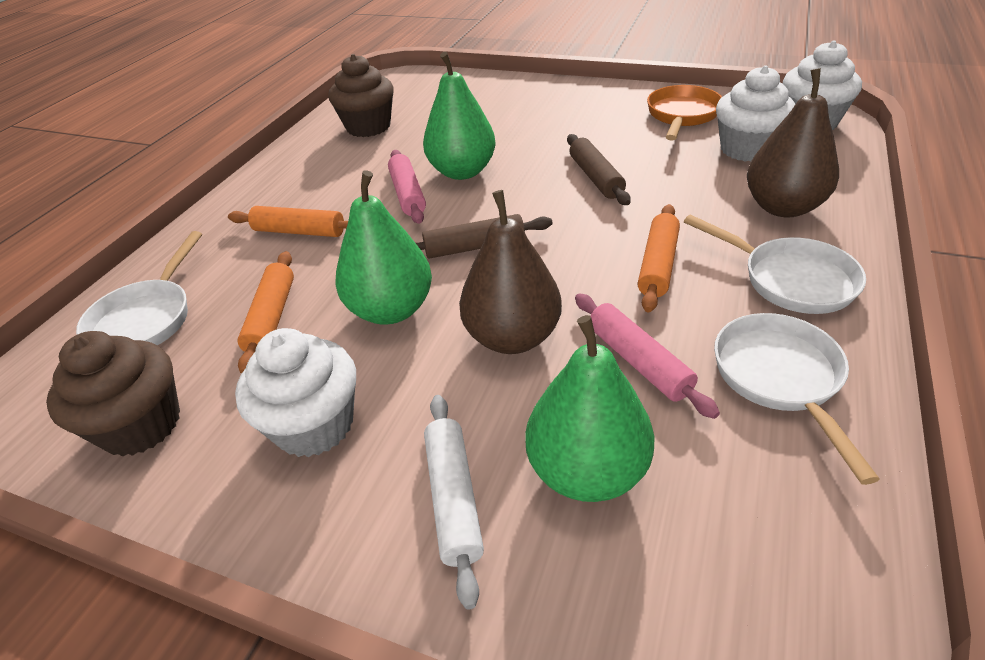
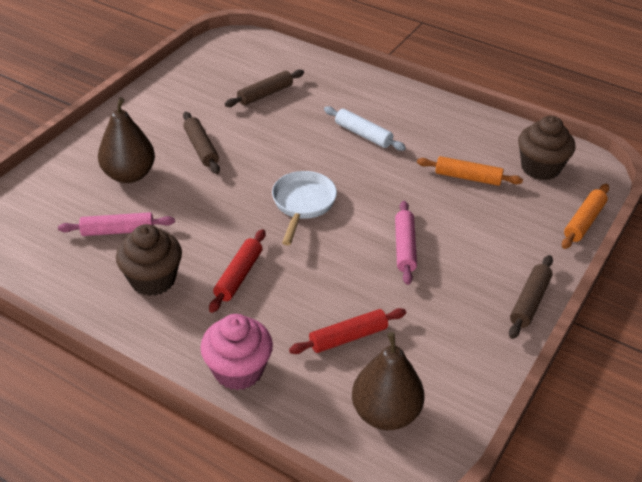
brown rolling pin: 2 -> 3
green pear: 3 -> 0
orange pan: 1 -> 0
orange rolling pin: 3 -> 2
pink cupcake: 0 -> 1
red rolling pin: 0 -> 2
white cupcake: 3 -> 0
white pan: 3 -> 1

